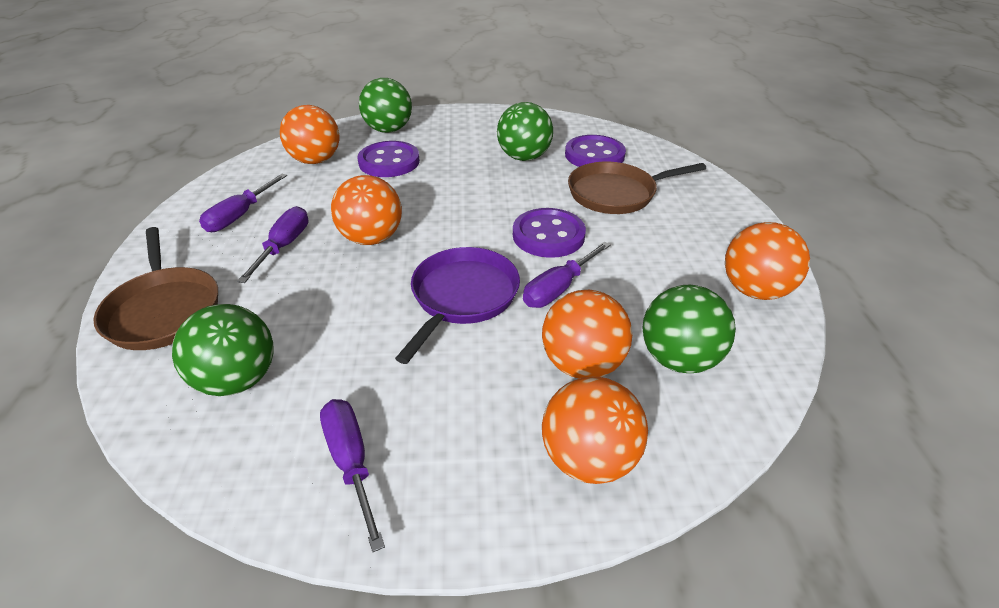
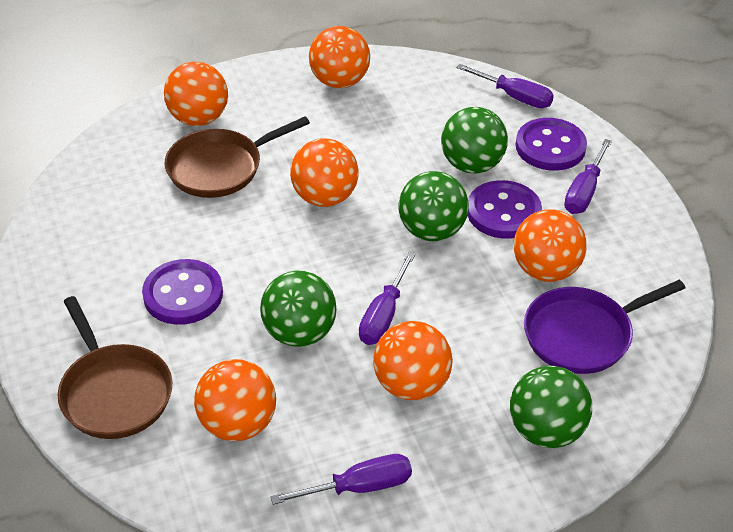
orange ball: 5 -> 6

